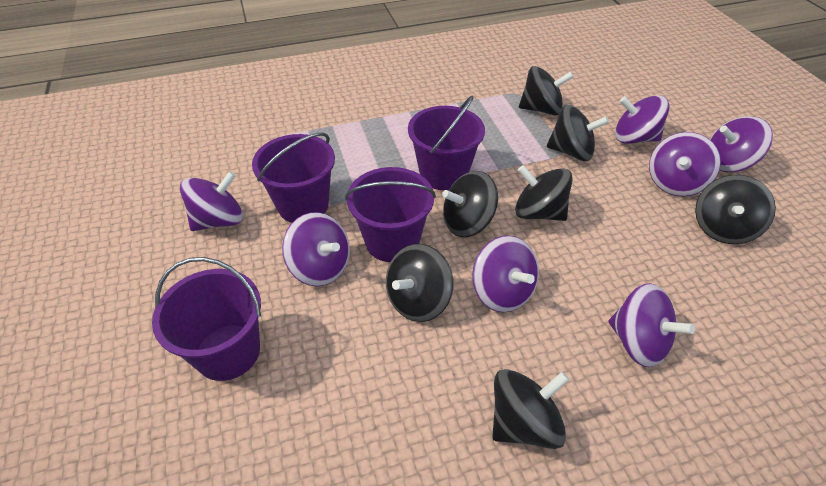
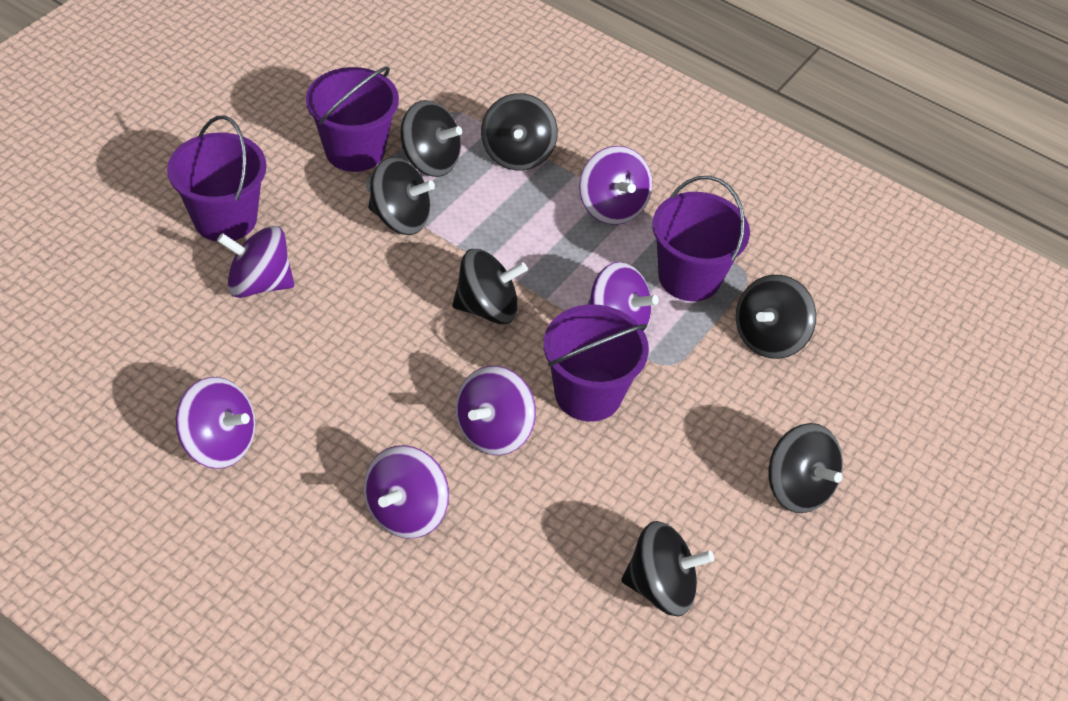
purple spinning top: 7 -> 6

